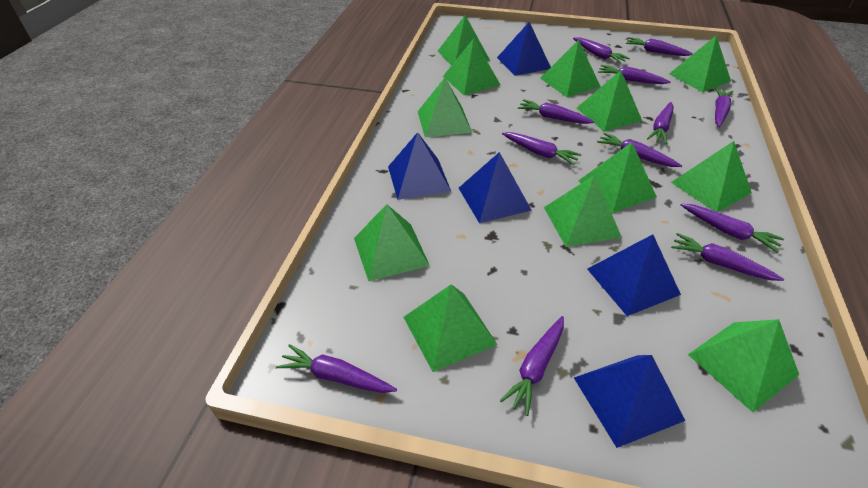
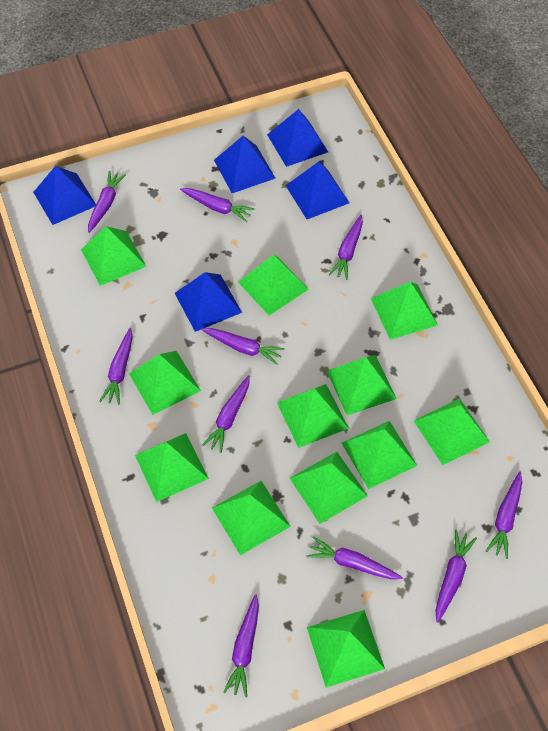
purple carrot: 12 -> 10

